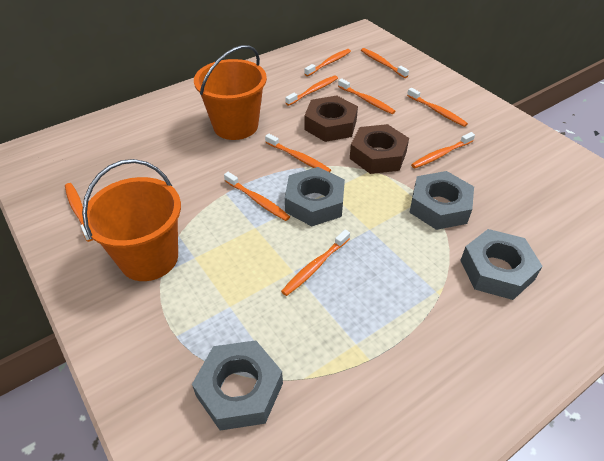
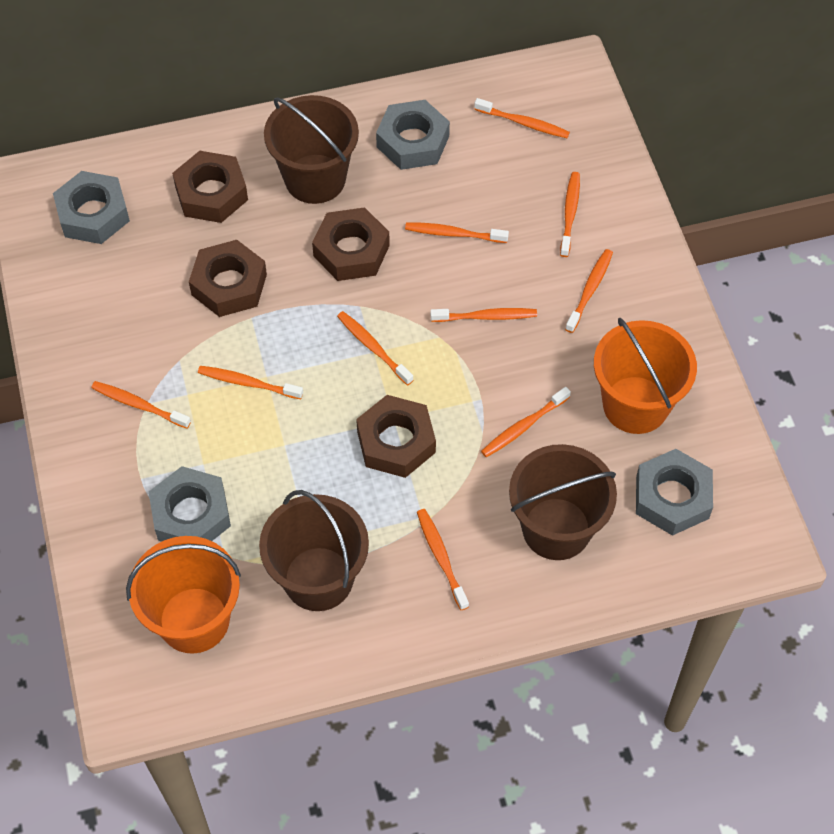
brown bucket: 0 -> 3
brown nut: 2 -> 4

